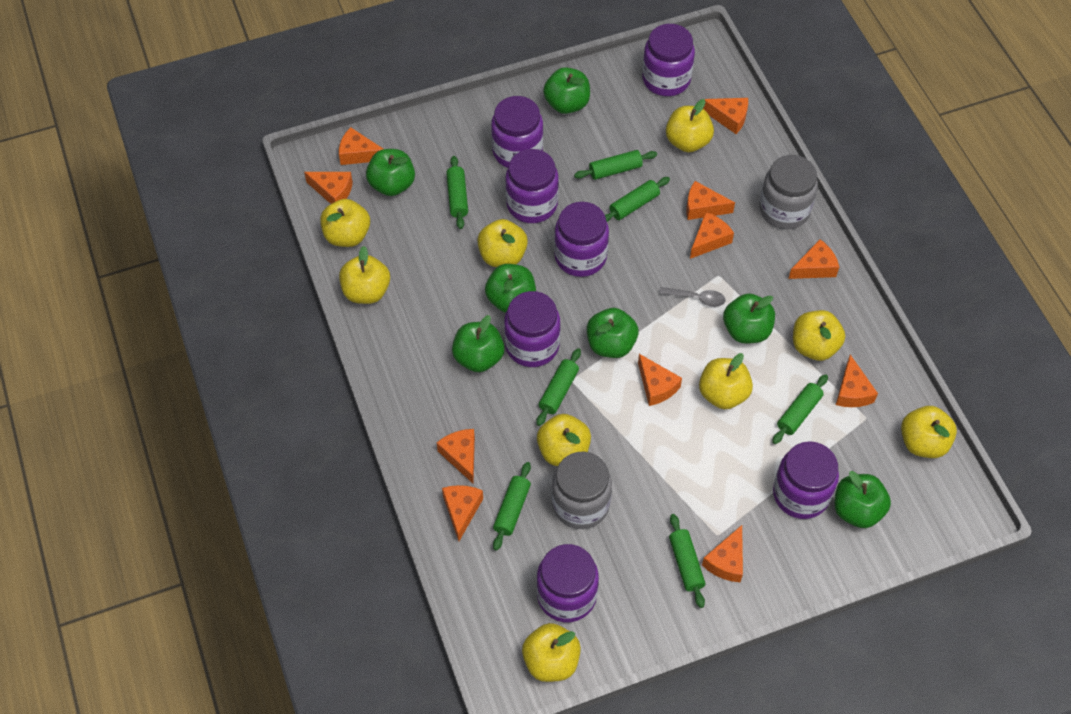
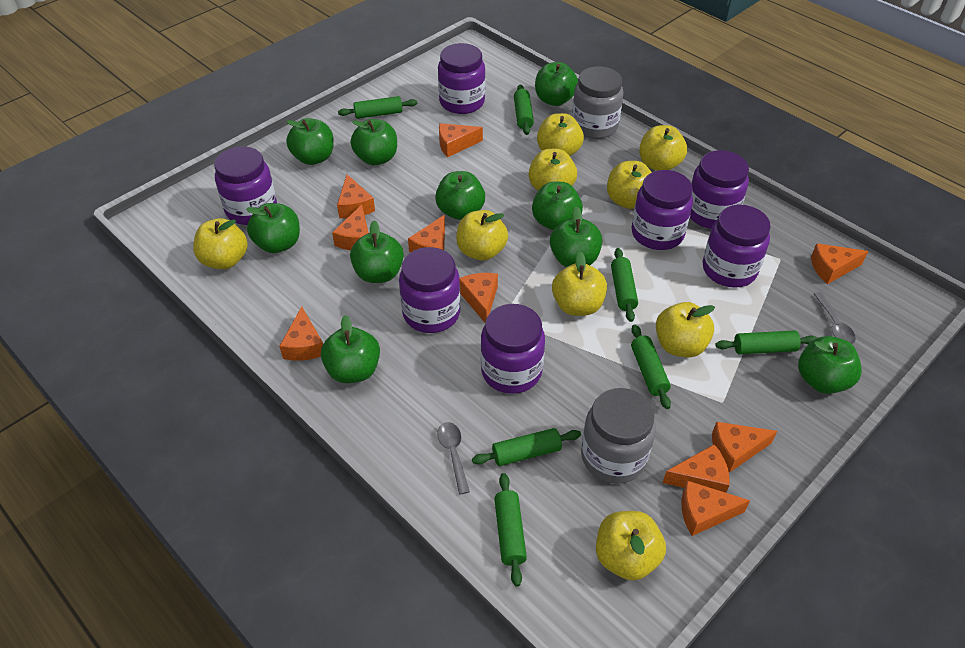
green apple: 7 -> 10
grey spoon: 1 -> 2
orange cheese: 11 -> 10

